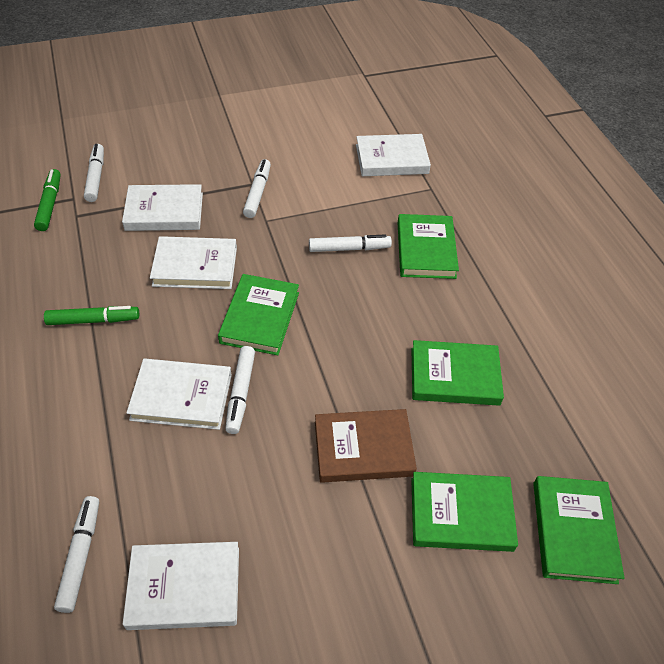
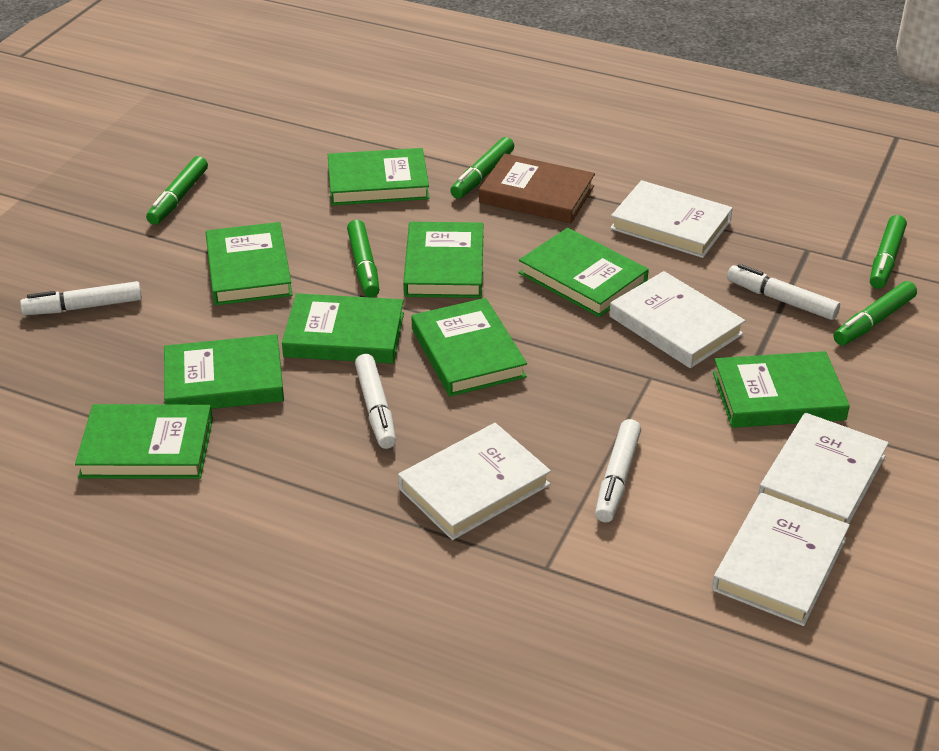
green book: 5 -> 9
green marker: 2 -> 5
white marker: 5 -> 4

